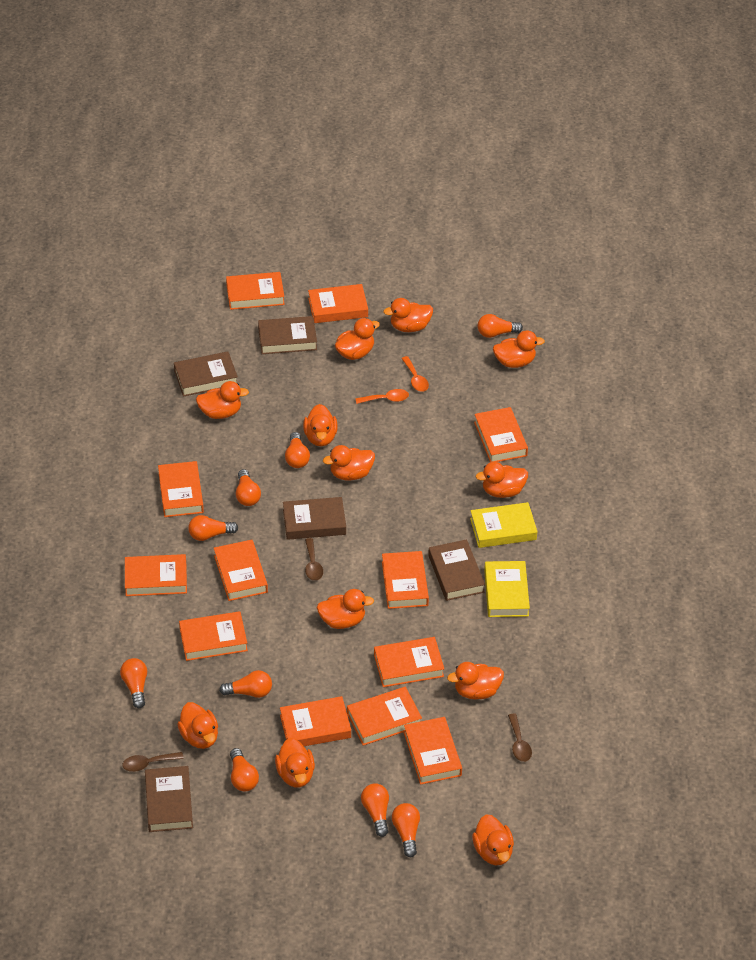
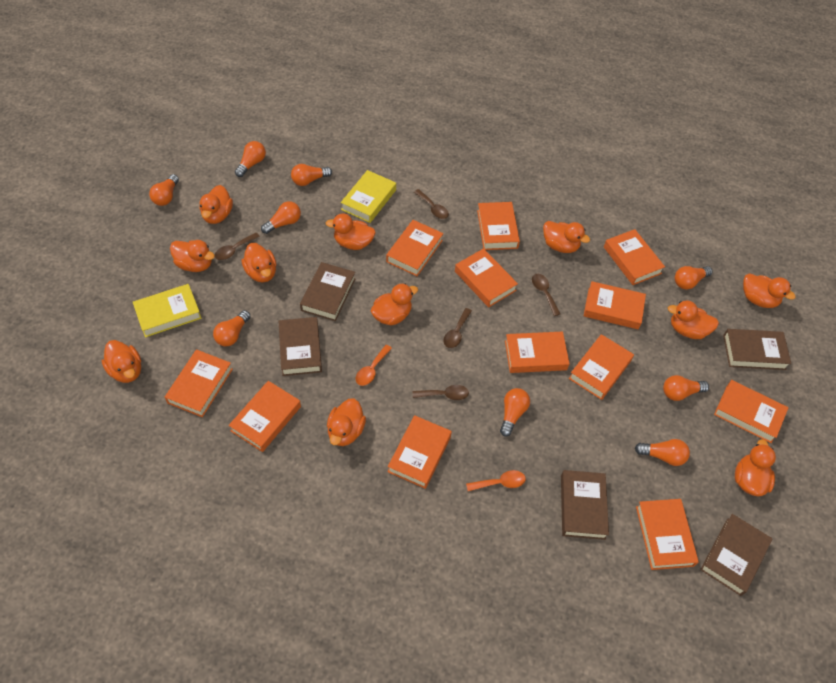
brown spoon: 3 -> 5
orange duck: 12 -> 11

